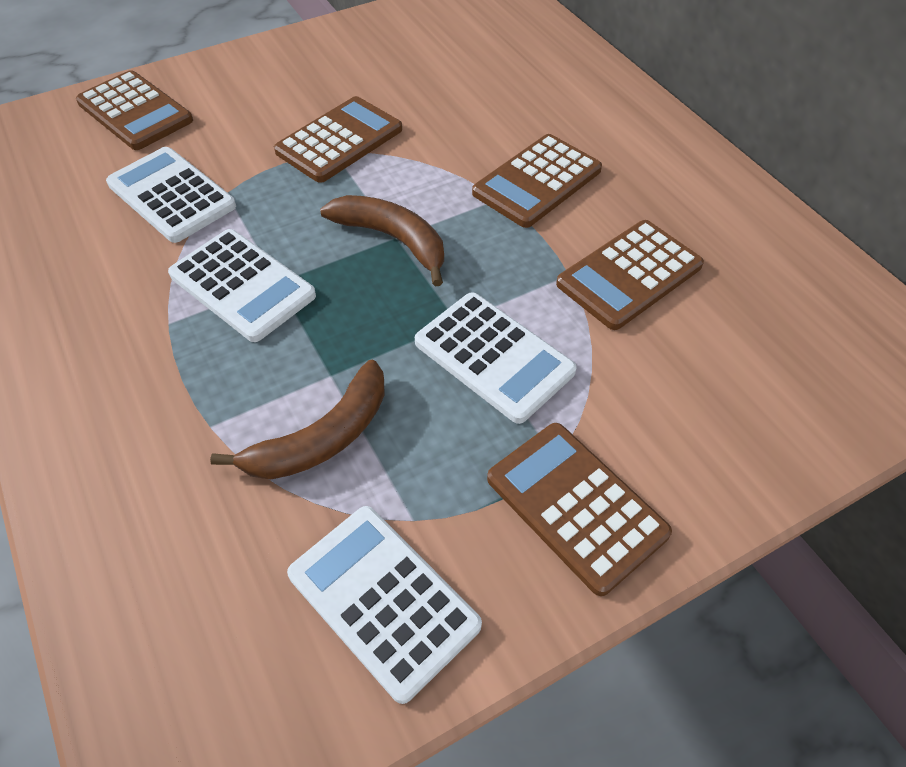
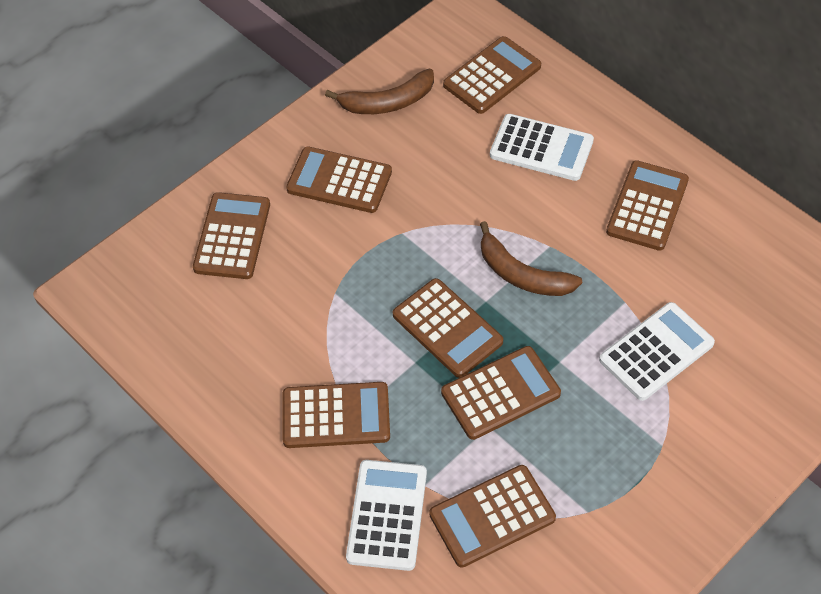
brown calculator: 5 -> 8
white calculator: 4 -> 3

